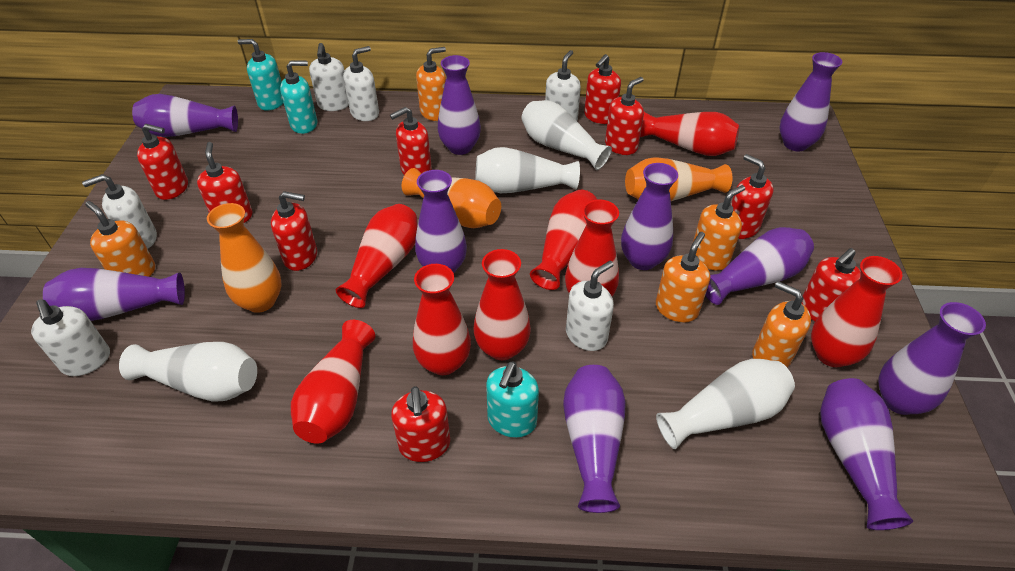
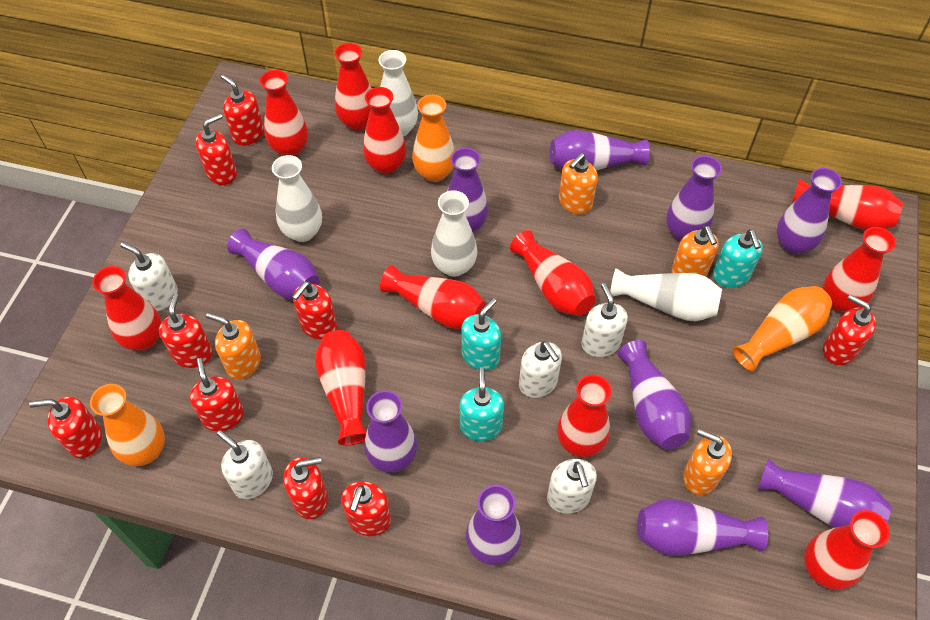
orange soap dispenser: 5 -> 4
red vase: 8 -> 11
white soap dispenser: 6 -> 5

